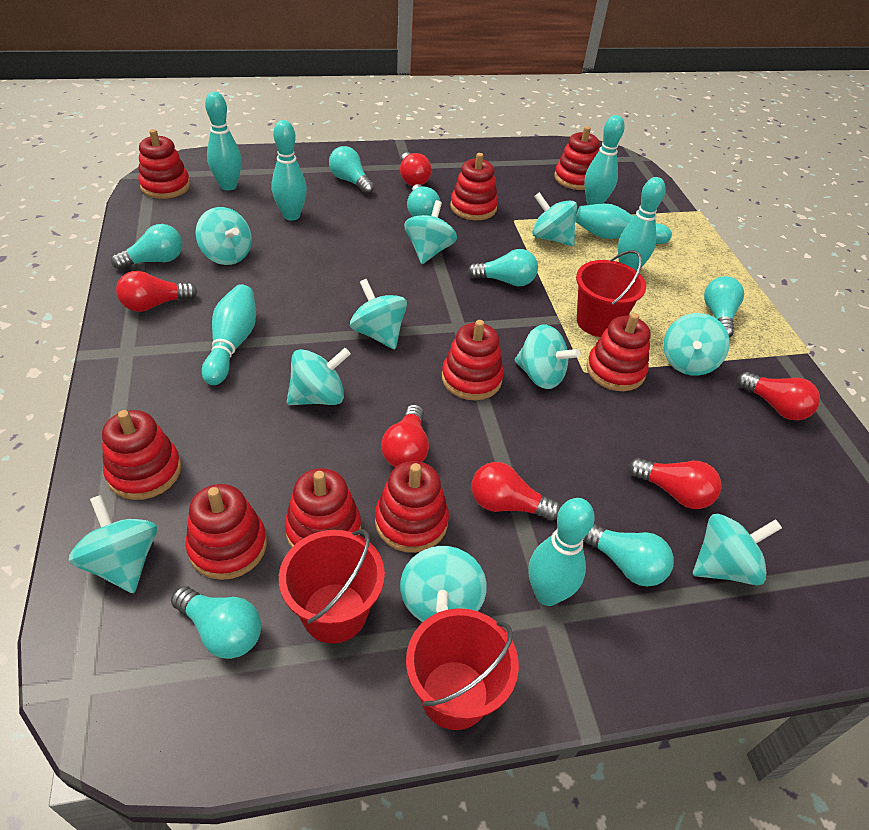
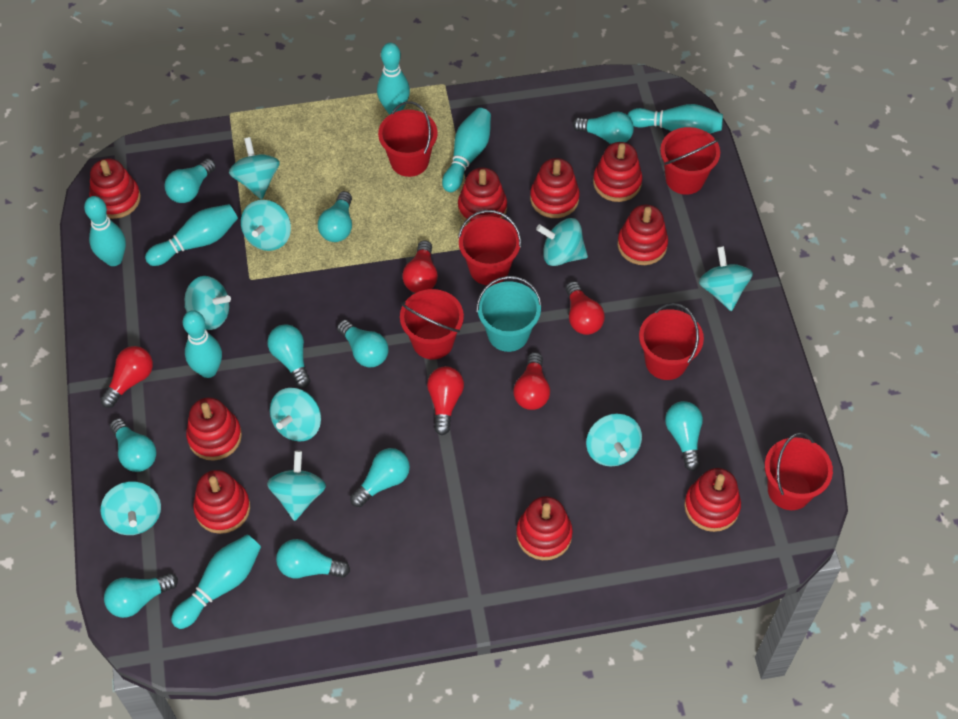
red bucket: 3 -> 6
red light bulb: 6 -> 5
turquoise bucket: 0 -> 1
turquoise light bulb: 7 -> 10
turquoise spinning top: 10 -> 9

